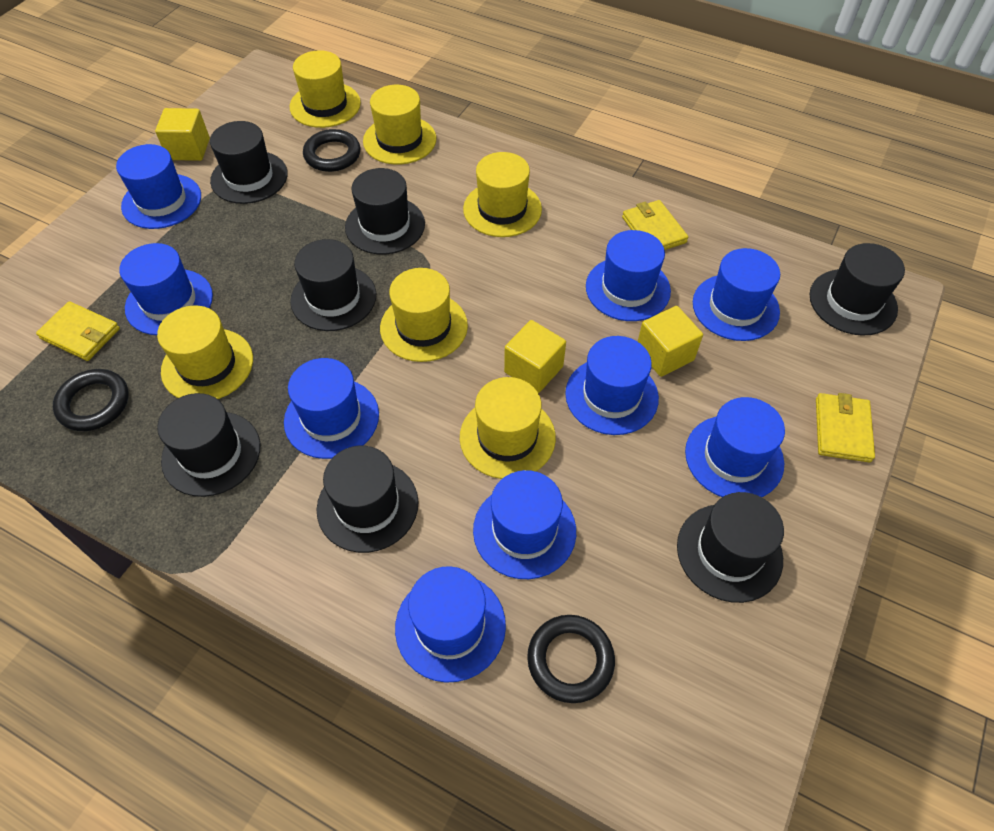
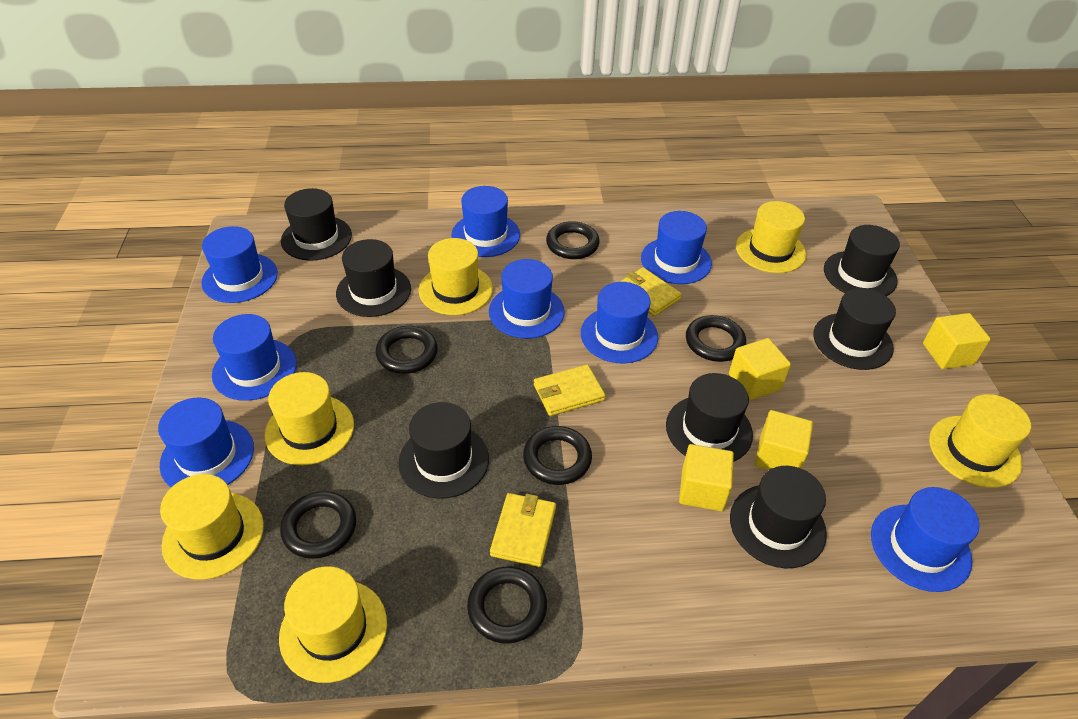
black ring: 3 -> 6
blue hat: 9 -> 8
yellow cube: 3 -> 4

